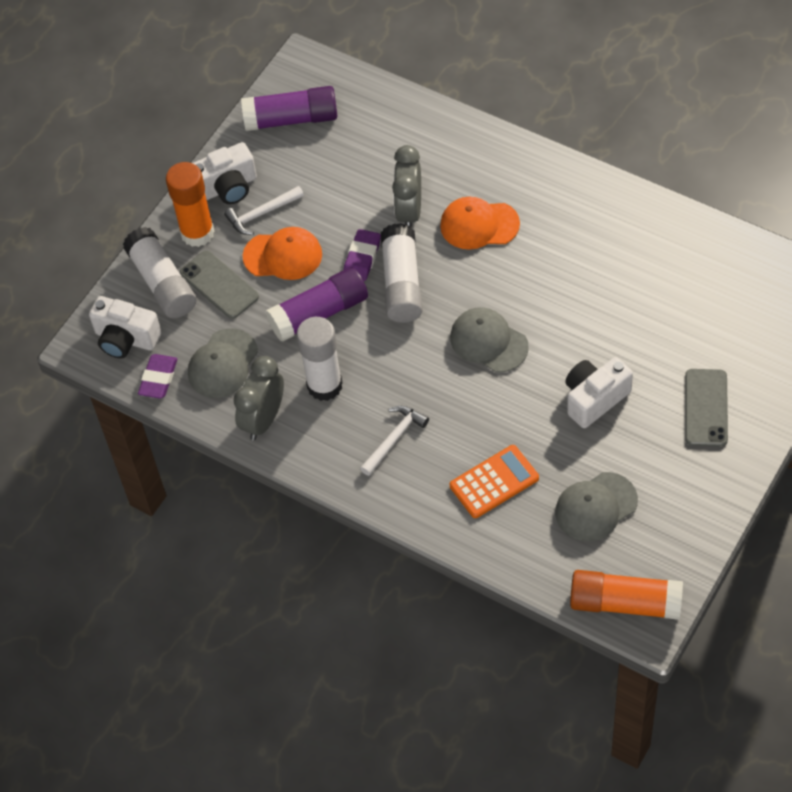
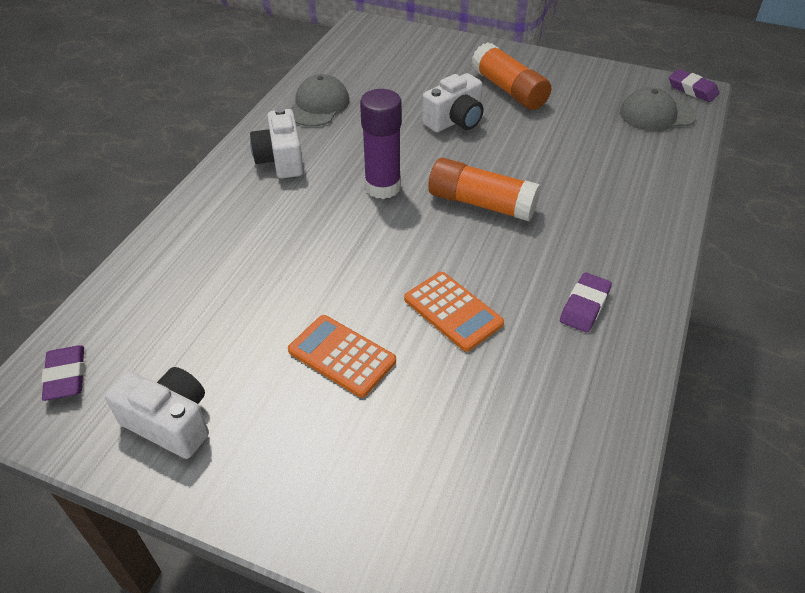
grey cap: 3 -> 2
grey clock: 2 -> 0
grey phone: 2 -> 0
orange calculator: 1 -> 2
orange cap: 2 -> 0
purple eraser: 2 -> 3
purple glue stick: 2 -> 1
white glue stick: 3 -> 0
white hammer: 2 -> 0

